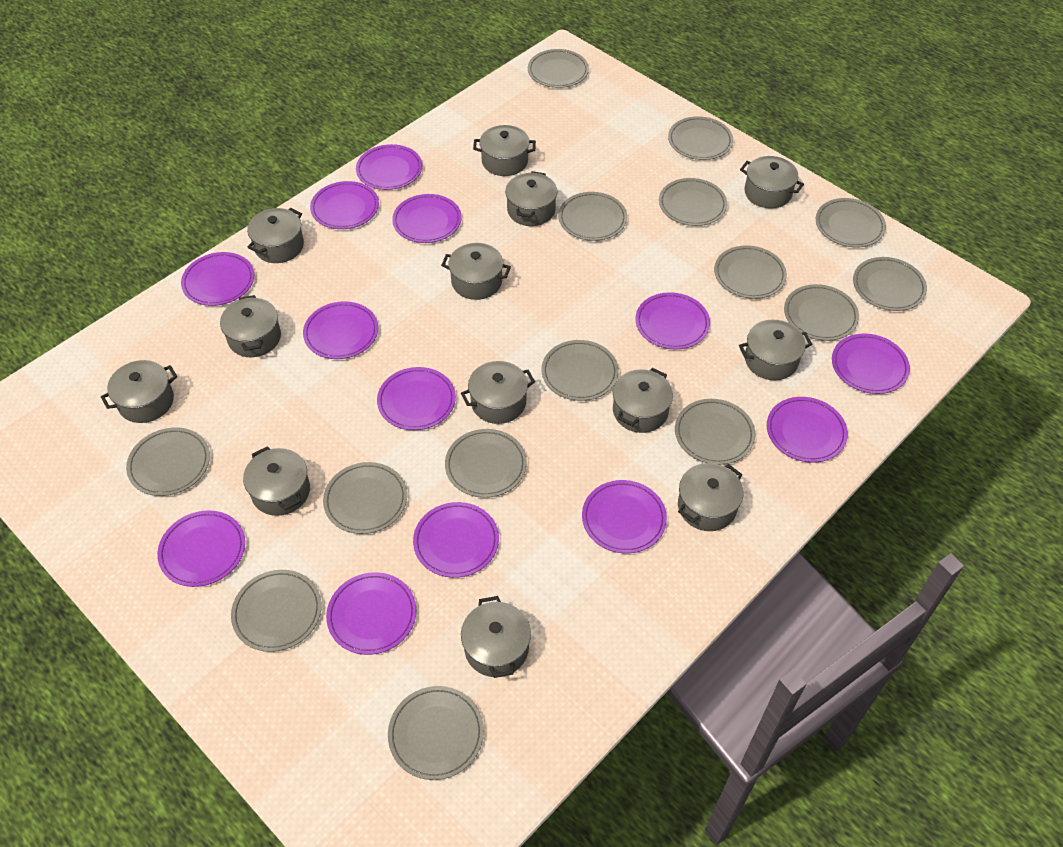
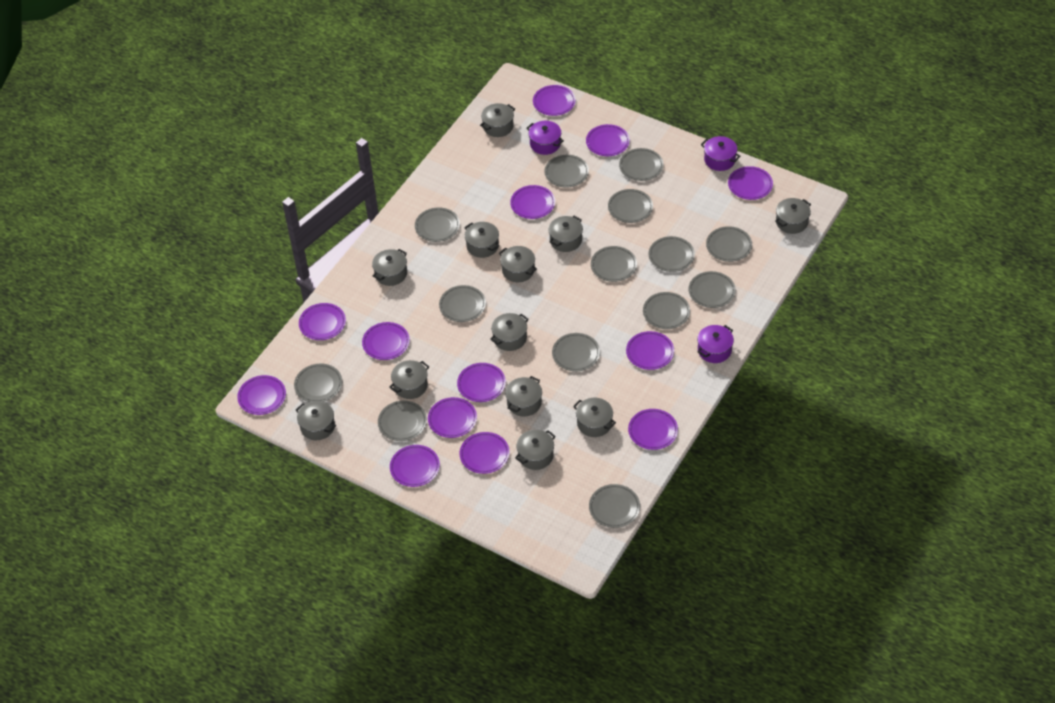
grey plate: 15 -> 14
grey pot: 13 -> 12
purple pot: 0 -> 3

